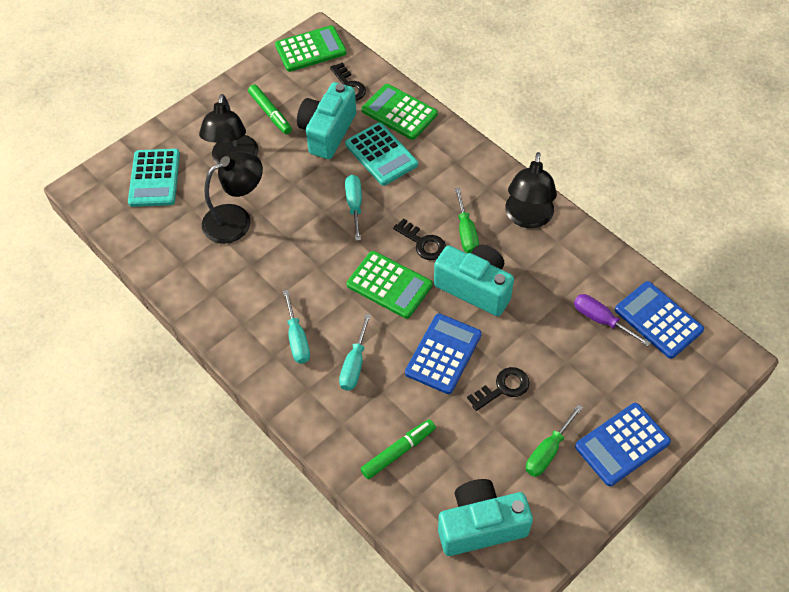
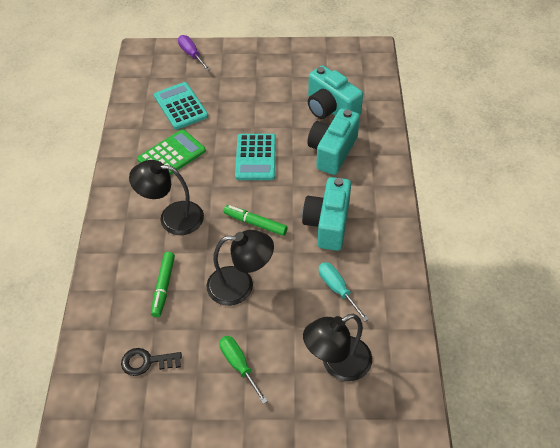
black key: 3 -> 1
blue calculator: 3 -> 0
green calculator: 3 -> 1
green screwdriver: 2 -> 1
turquoise screwdriver: 3 -> 1

